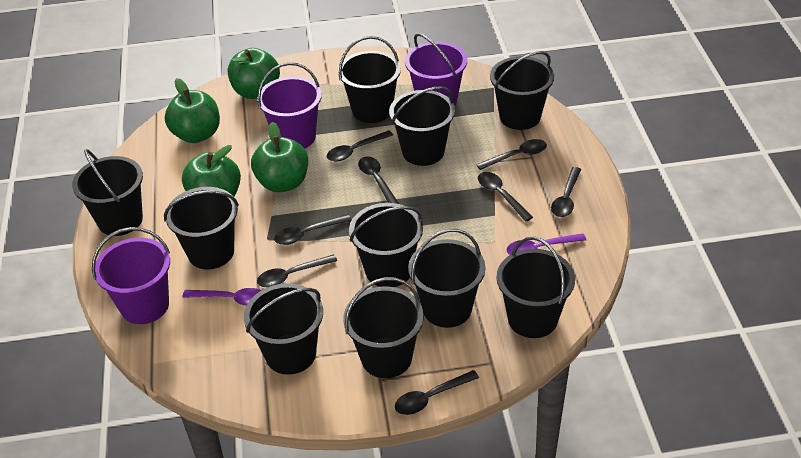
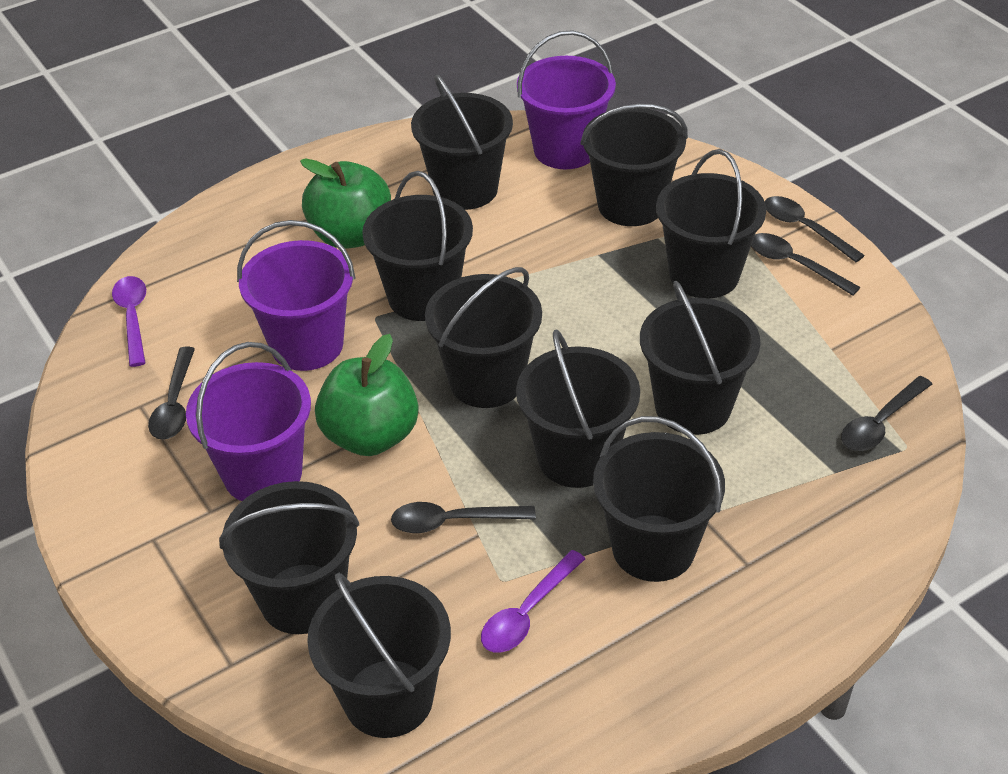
black spoon: 8 -> 5
green apple: 4 -> 2

